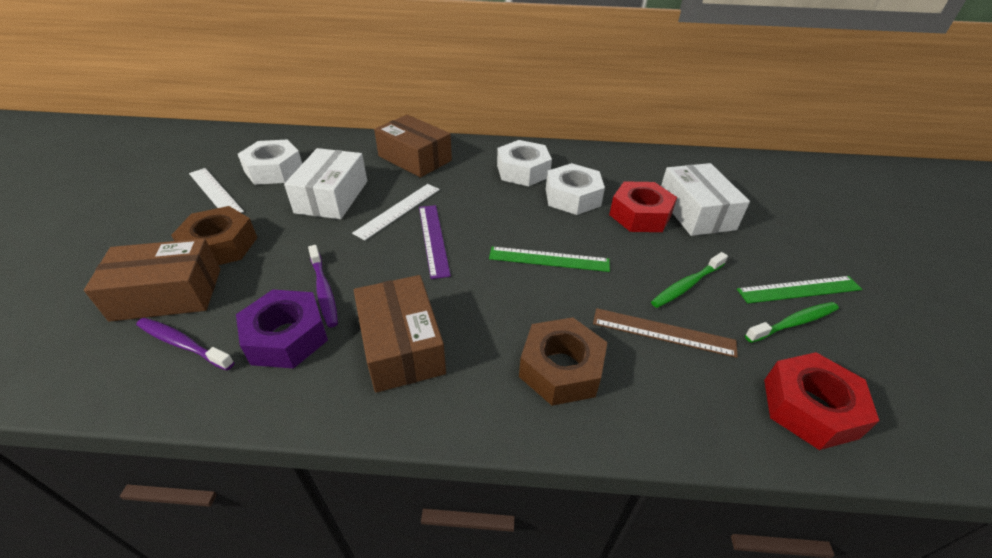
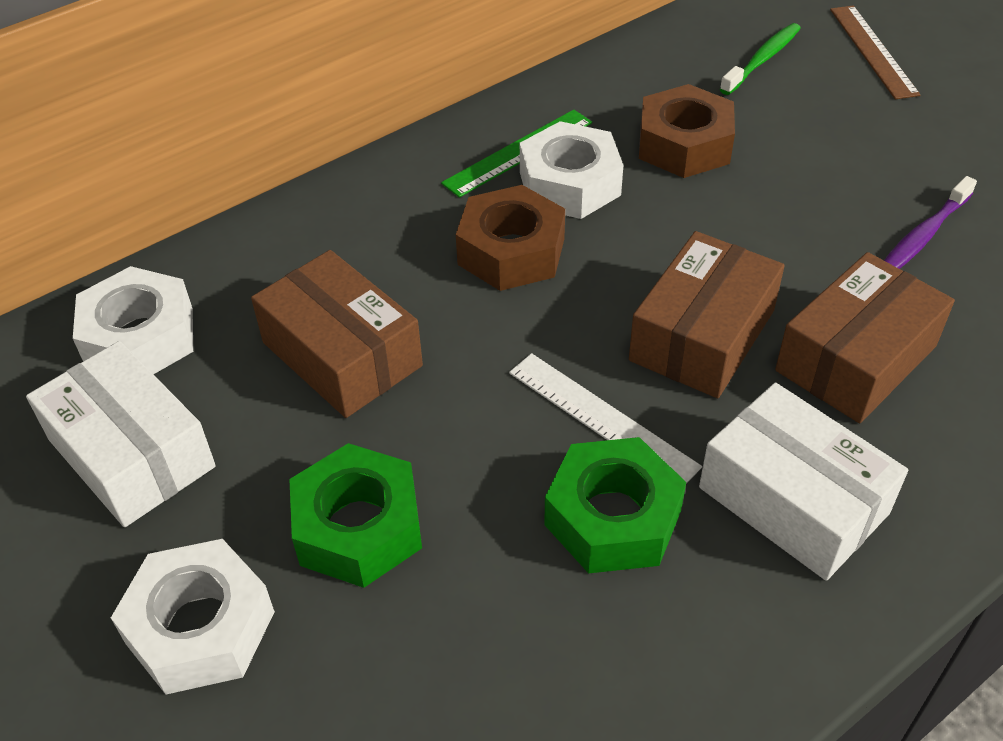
green nut: 0 -> 2
green ruler: 2 -> 1
green toothbrush: 2 -> 1
purple nut: 1 -> 0
purple ruler: 1 -> 0
purple toothbrush: 2 -> 1
red nut: 2 -> 0
white ruler: 2 -> 1

